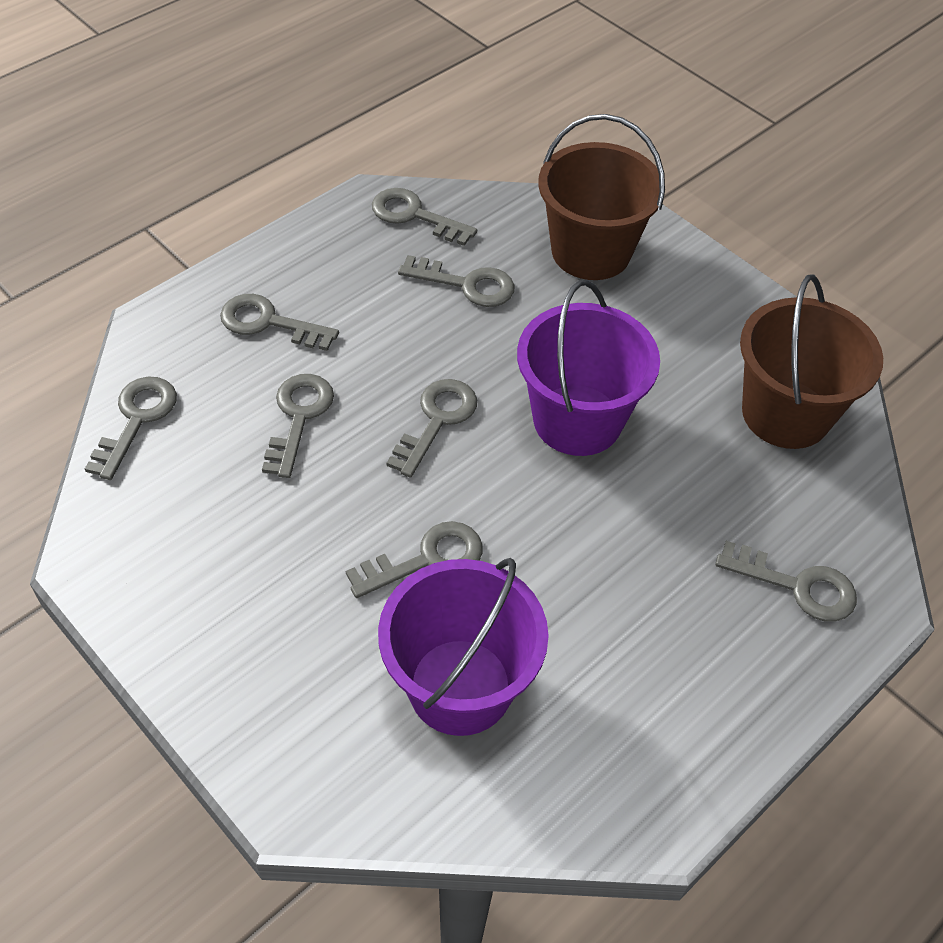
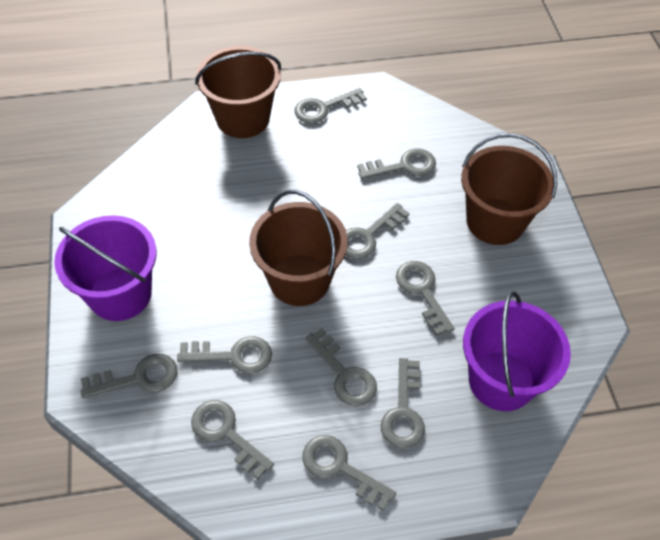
brown bucket: 2 -> 3
grey key: 8 -> 10

